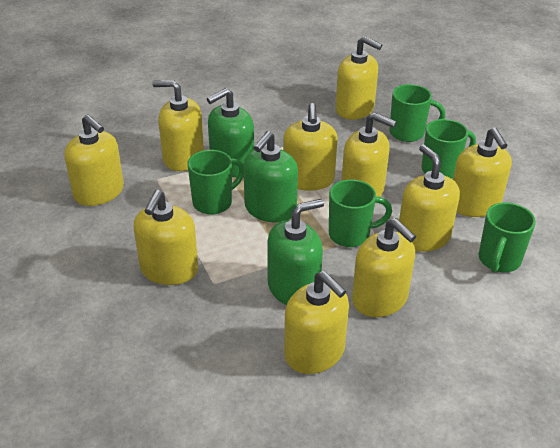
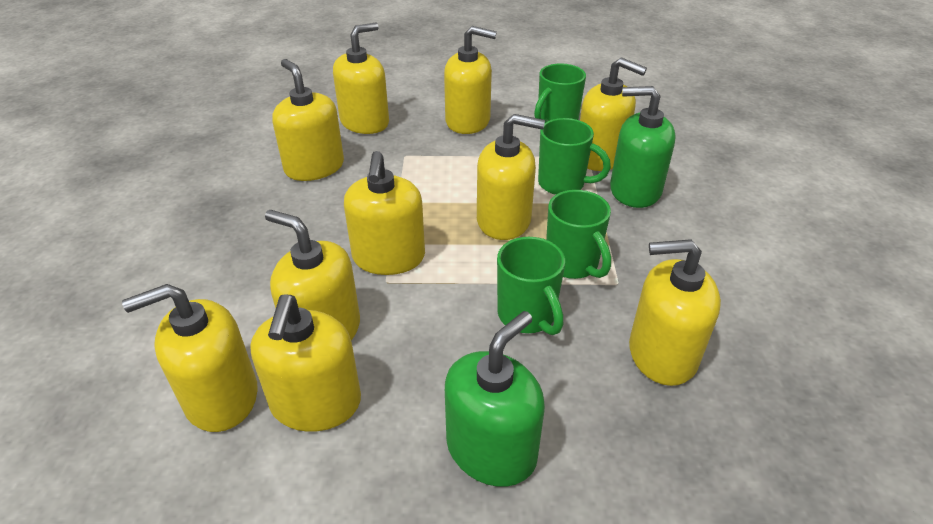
green mug: 5 -> 4
green soap dispenser: 3 -> 2

